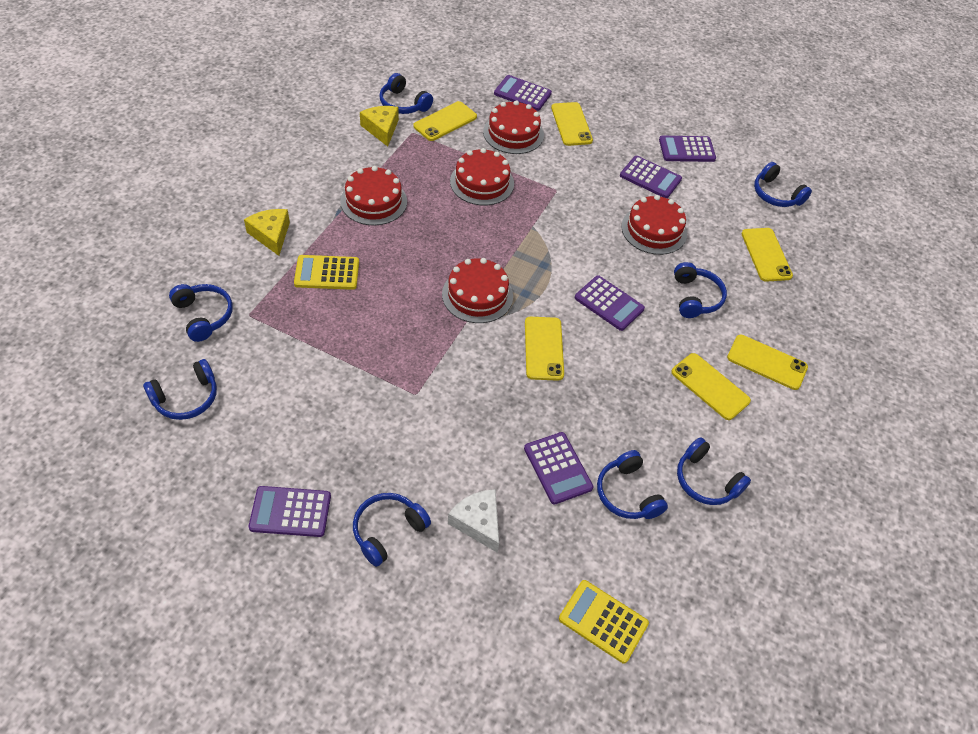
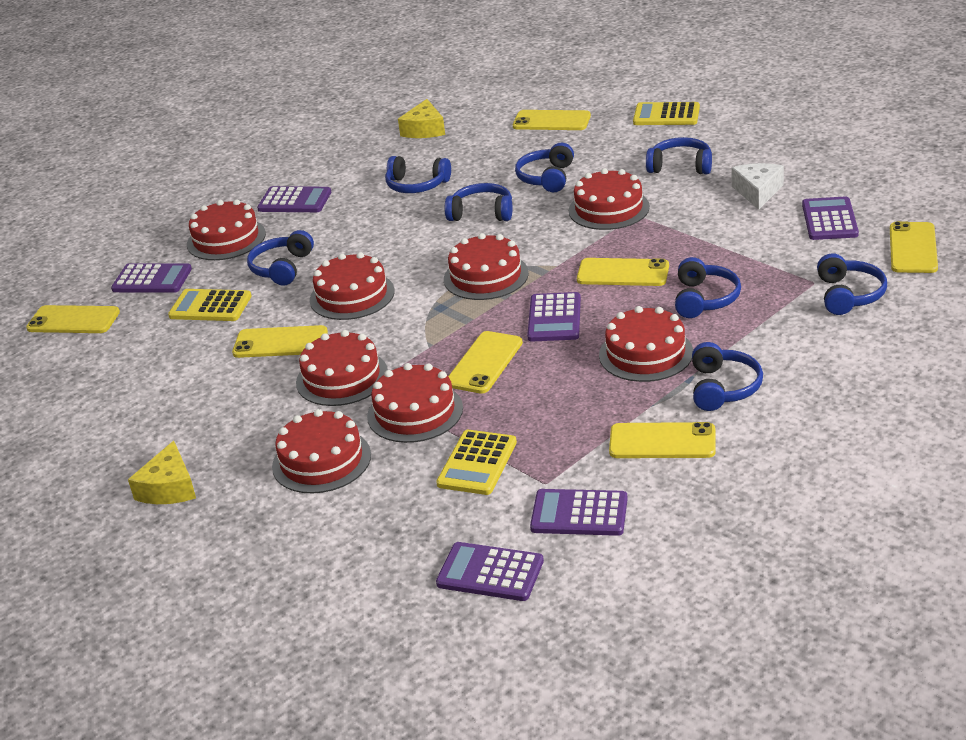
red cake: 5 -> 8
yellow calculator: 2 -> 3
yellow phone: 6 -> 7

